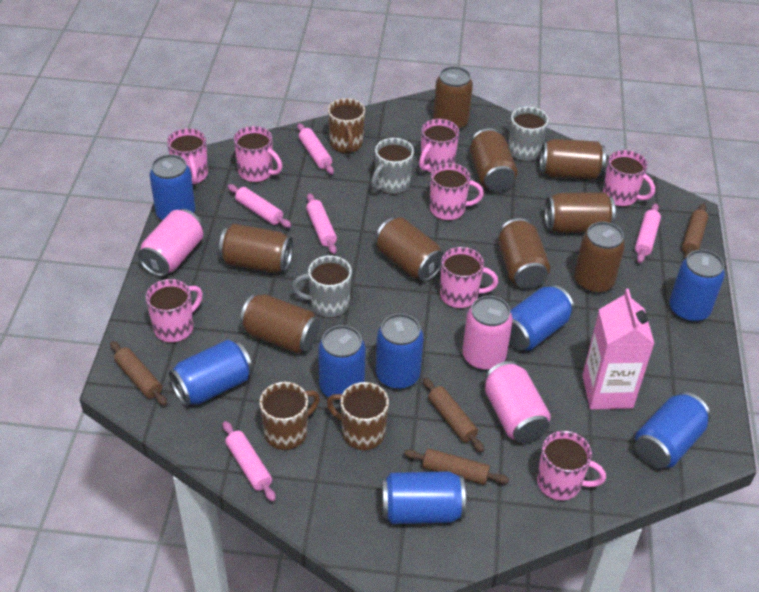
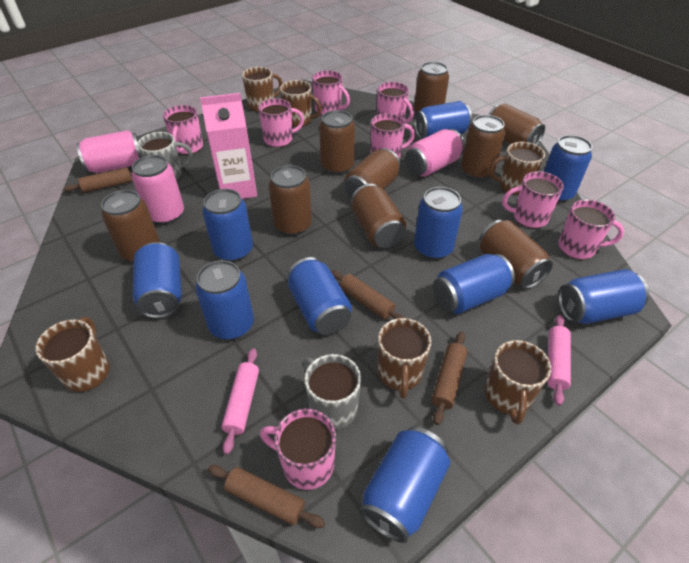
blue can: 8 -> 10
brown mug: 3 -> 6
grey mug: 3 -> 2
pink rolling pin: 5 -> 2

